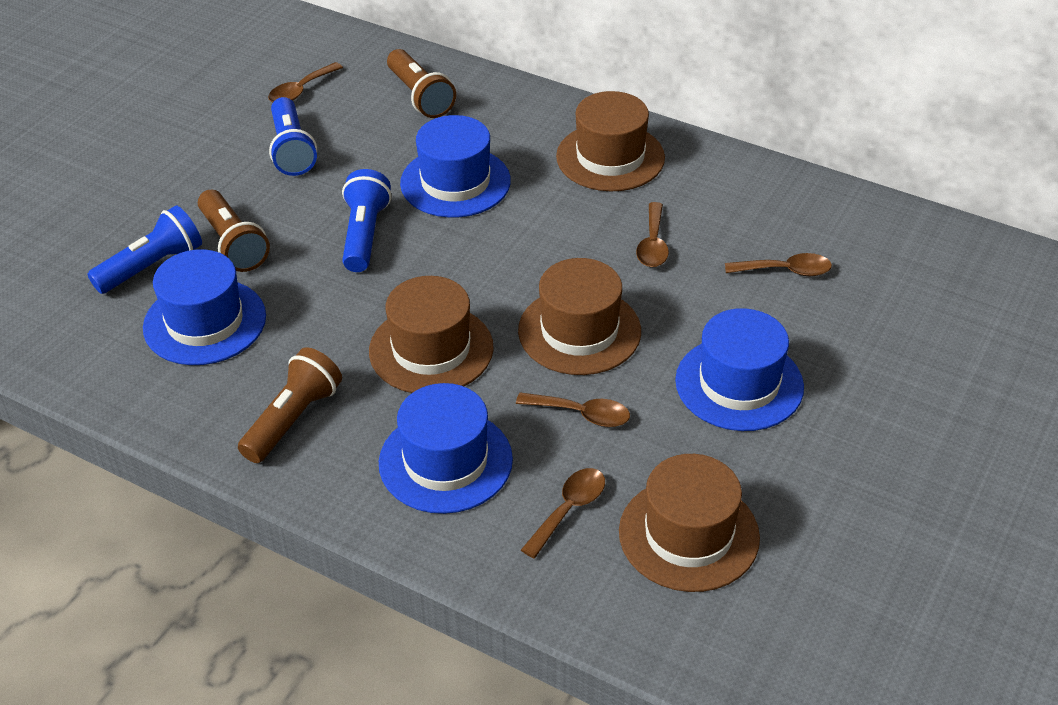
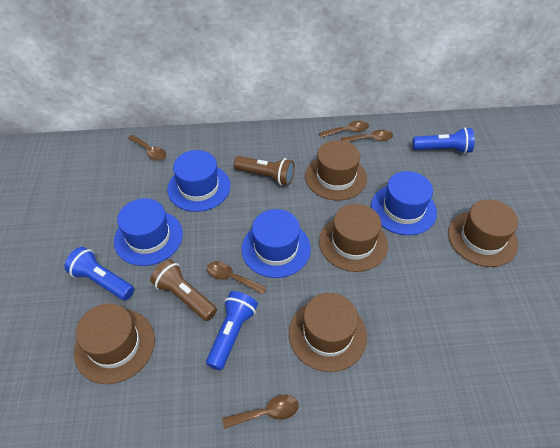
brown flashlight: 3 -> 2
brown hat: 4 -> 5

